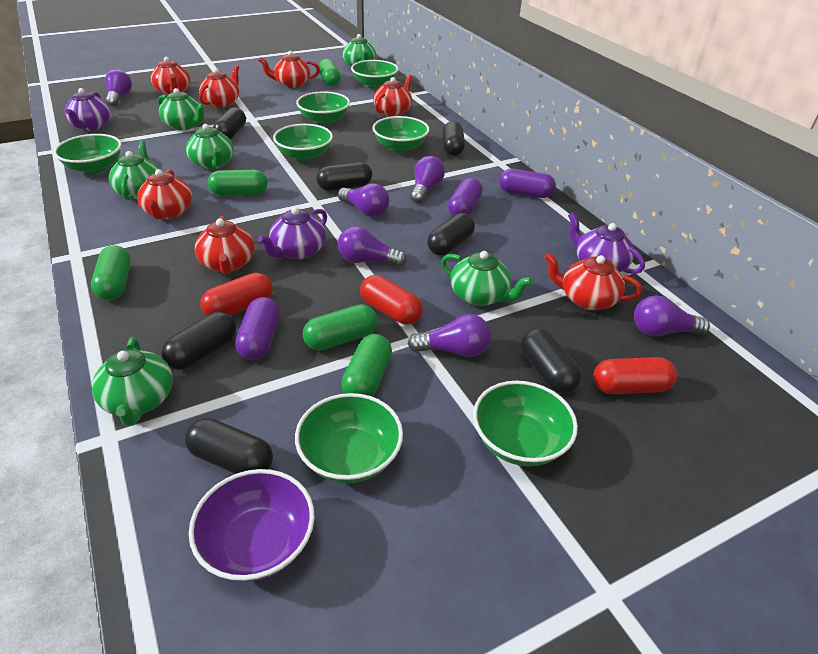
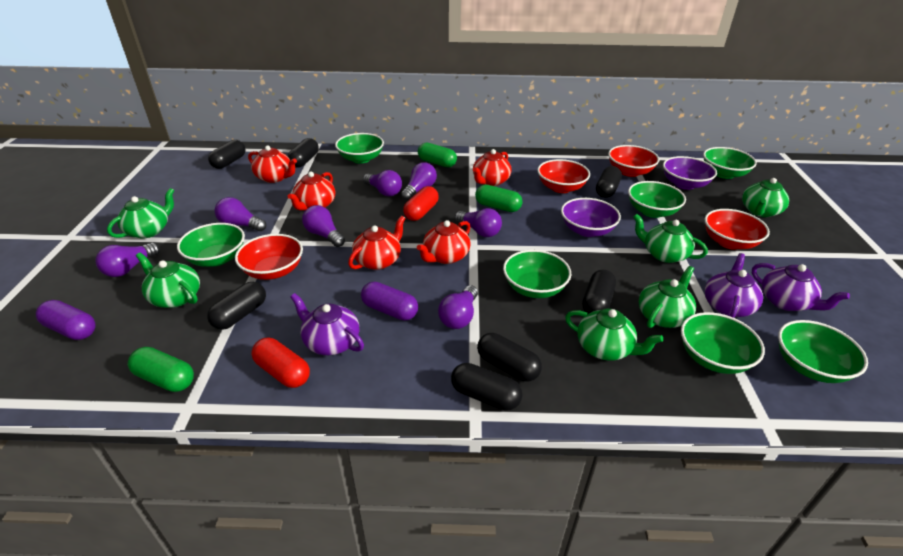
green capsule: 5 -> 3
purple bowl: 1 -> 2
purple capsule: 3 -> 2
purple light bulb: 6 -> 7
red bowl: 0 -> 4
red capsule: 3 -> 2
red teapot: 7 -> 5

